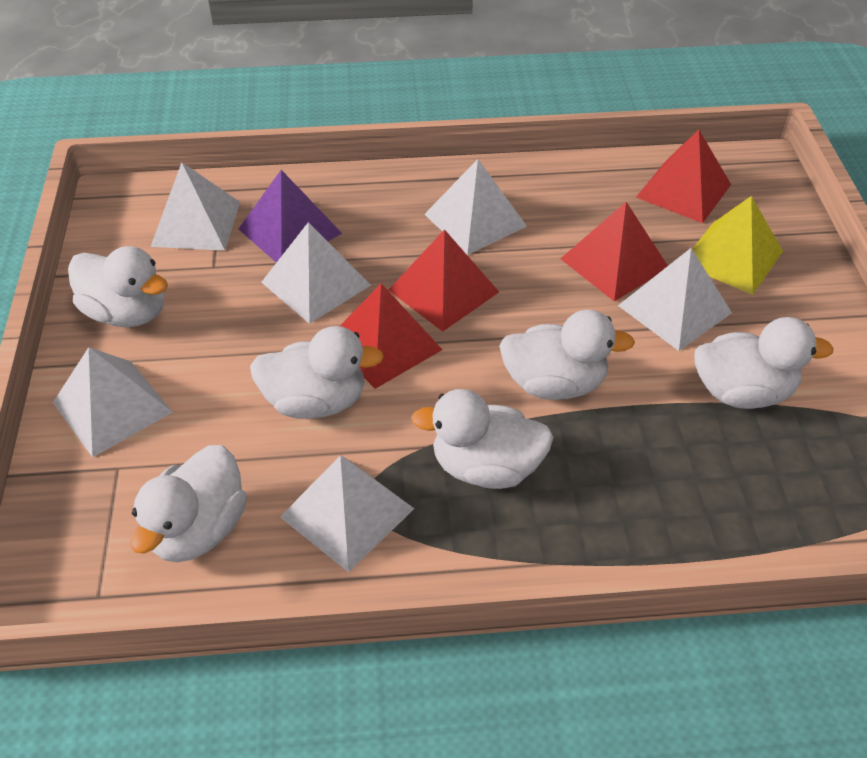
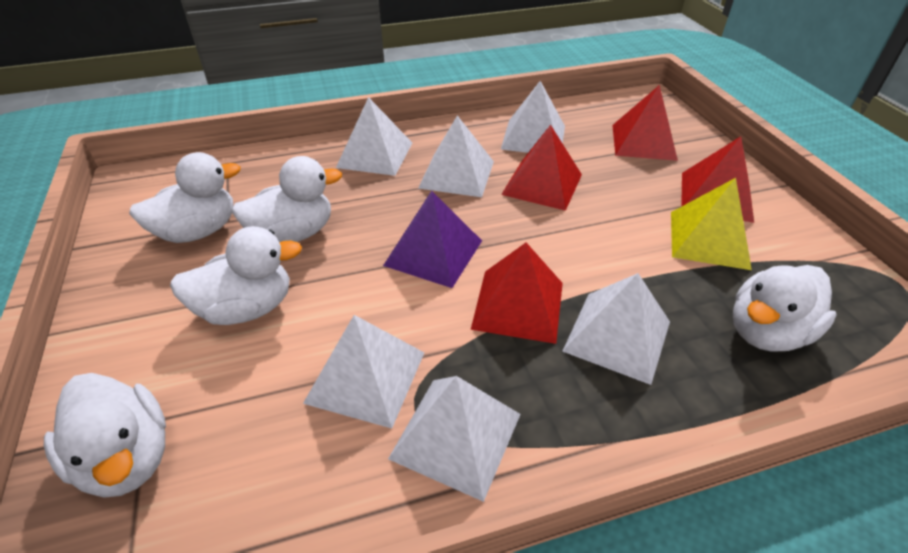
white duck: 6 -> 5

